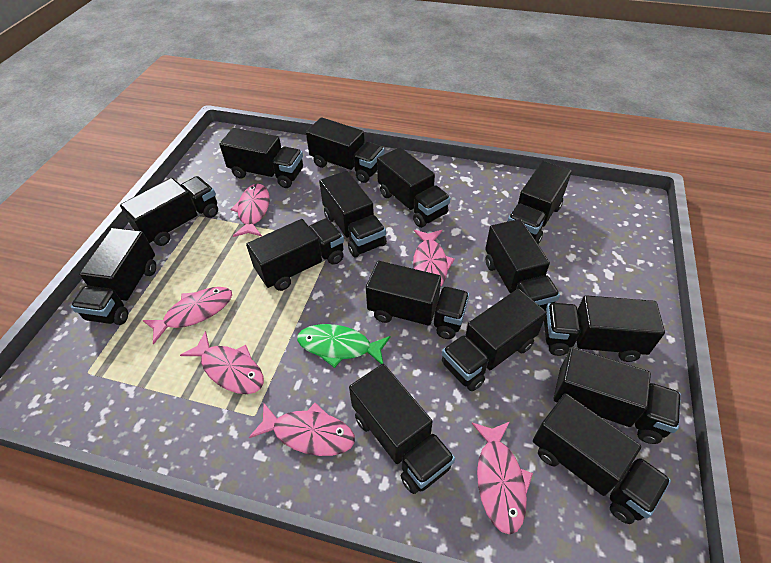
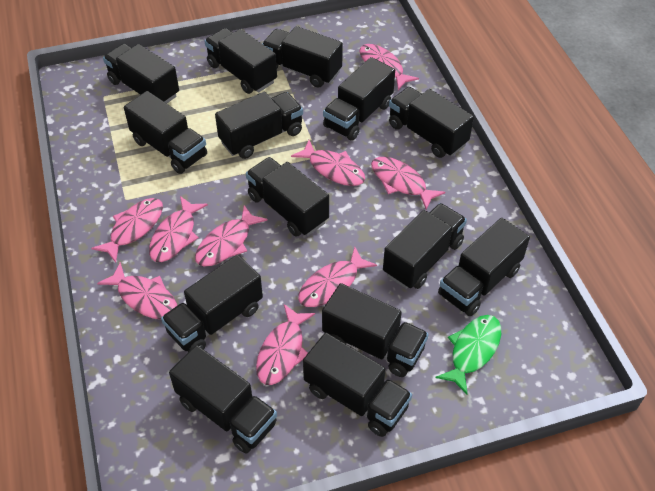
black truck: 15 -> 14
pink fish: 6 -> 9

